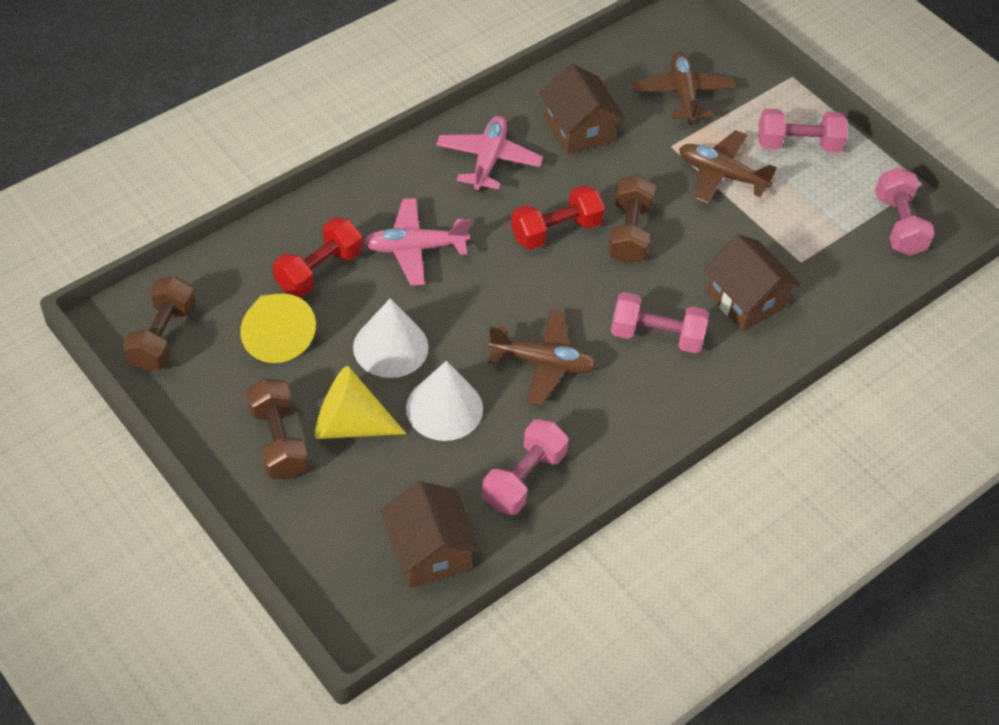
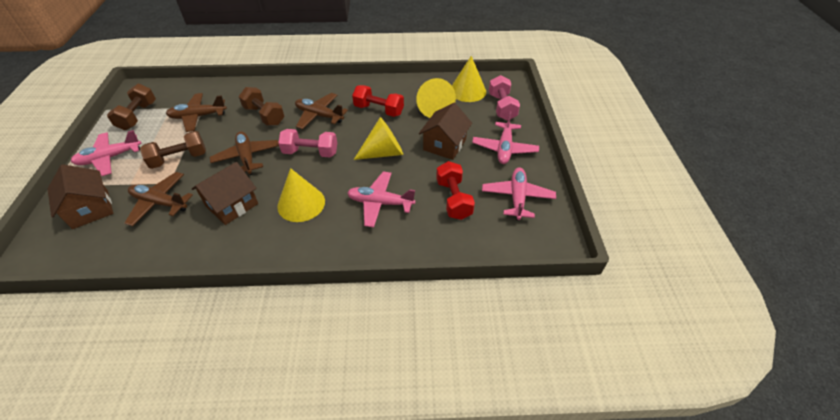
brown plane: 3 -> 4
pink dumbbell: 4 -> 2
pink plane: 2 -> 4
white cone: 2 -> 0
yellow cone: 2 -> 4

